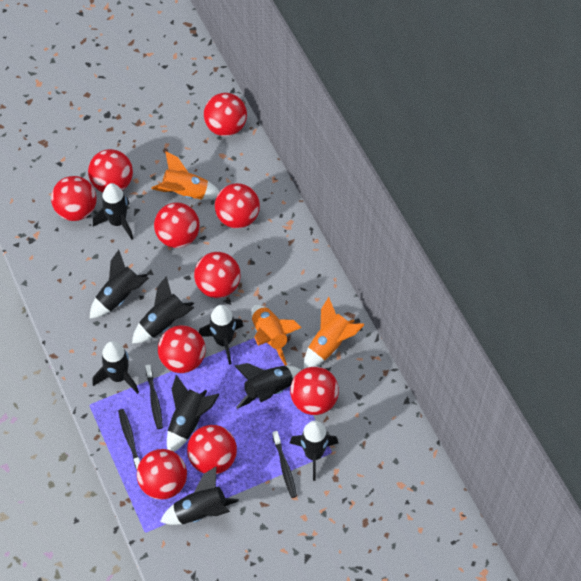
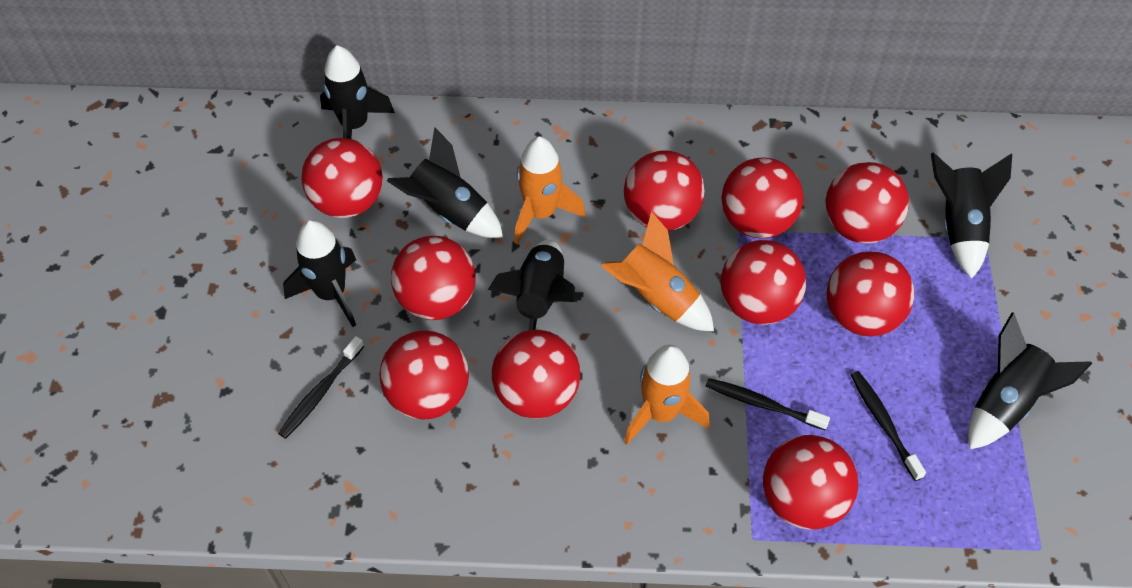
black rocket: 9 -> 6

